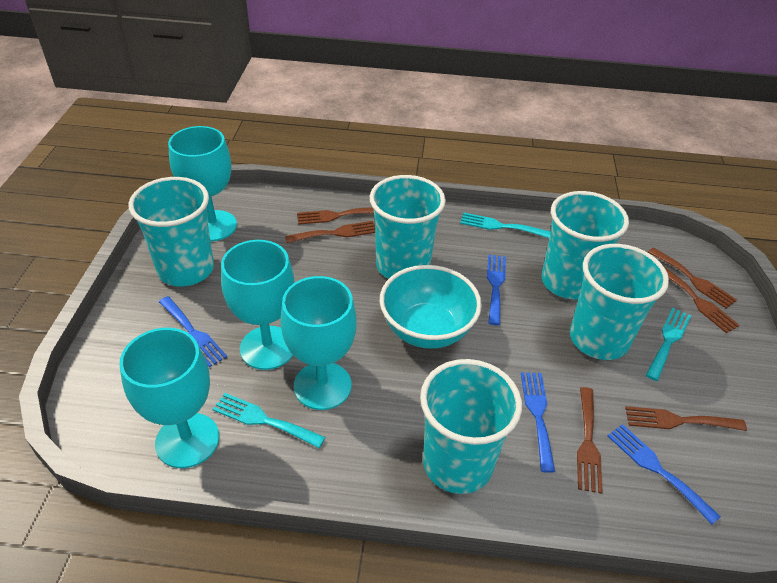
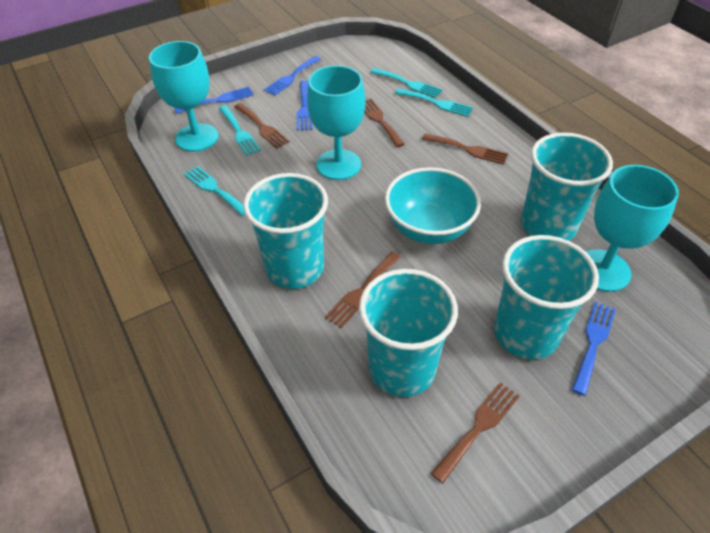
brown fork: 6 -> 5
turquoise cup: 5 -> 4
turquoise fork: 3 -> 4
turquoise goblet: 4 -> 3

